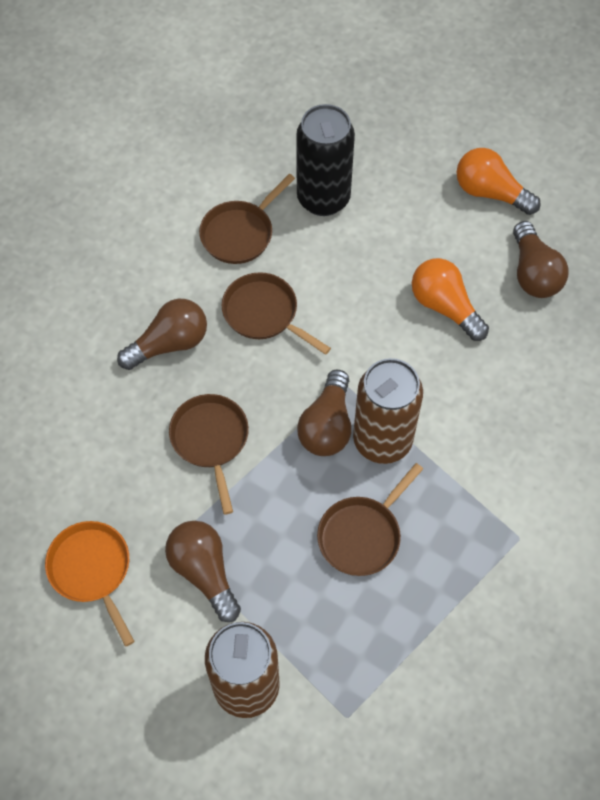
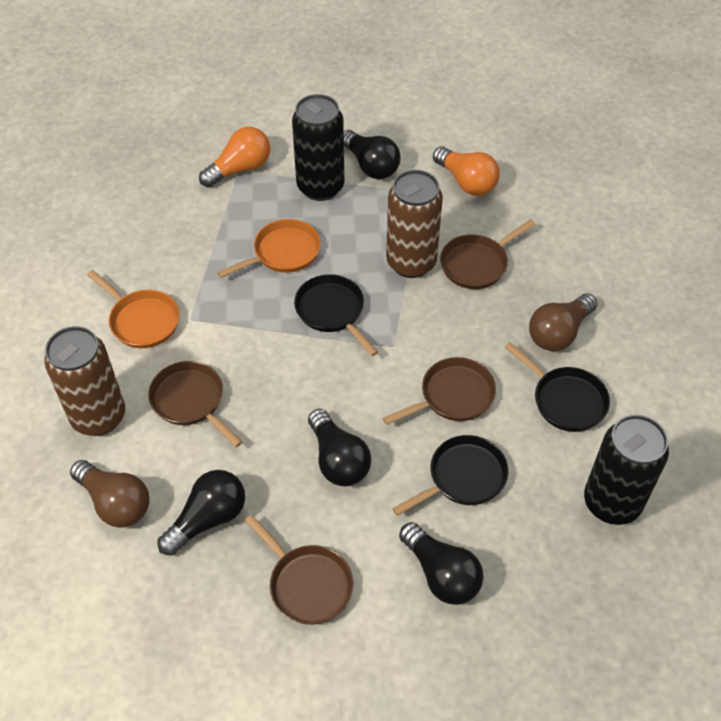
black can: 1 -> 2
black light bulb: 0 -> 4
black pan: 0 -> 3
brown light bulb: 4 -> 2
orange pan: 1 -> 2

